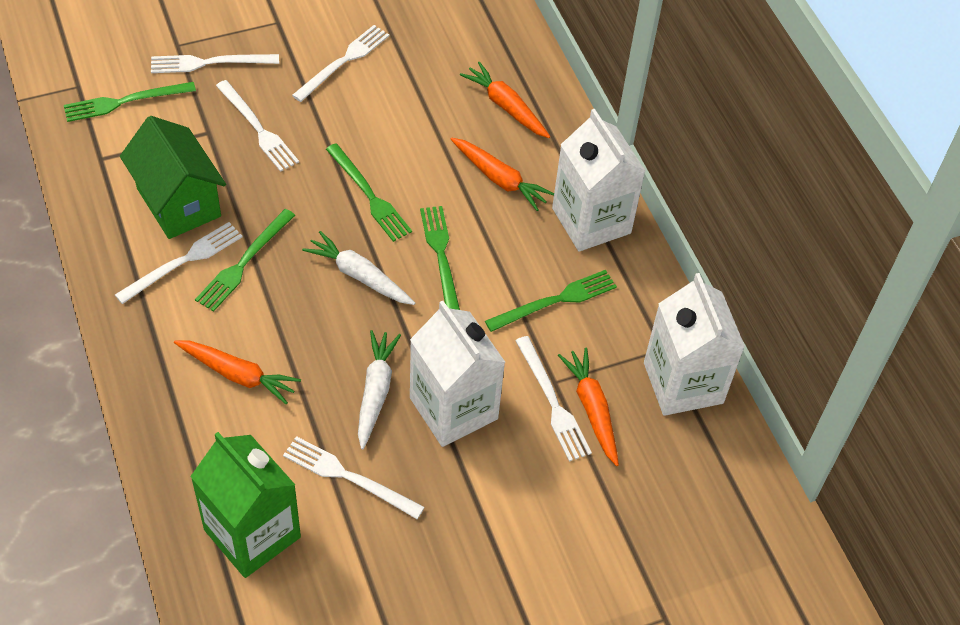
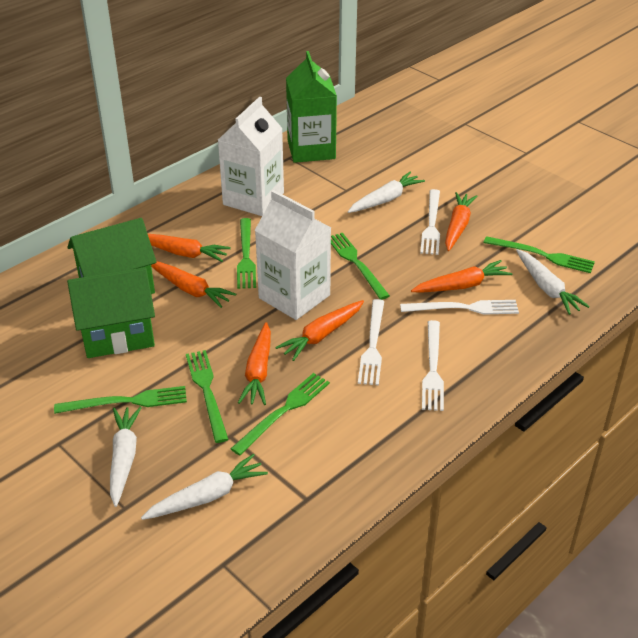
green fork: 5 -> 6
green house: 1 -> 2
orange carrot: 4 -> 6
white carrot: 2 -> 4
white carton: 3 -> 2
white fork: 6 -> 4

